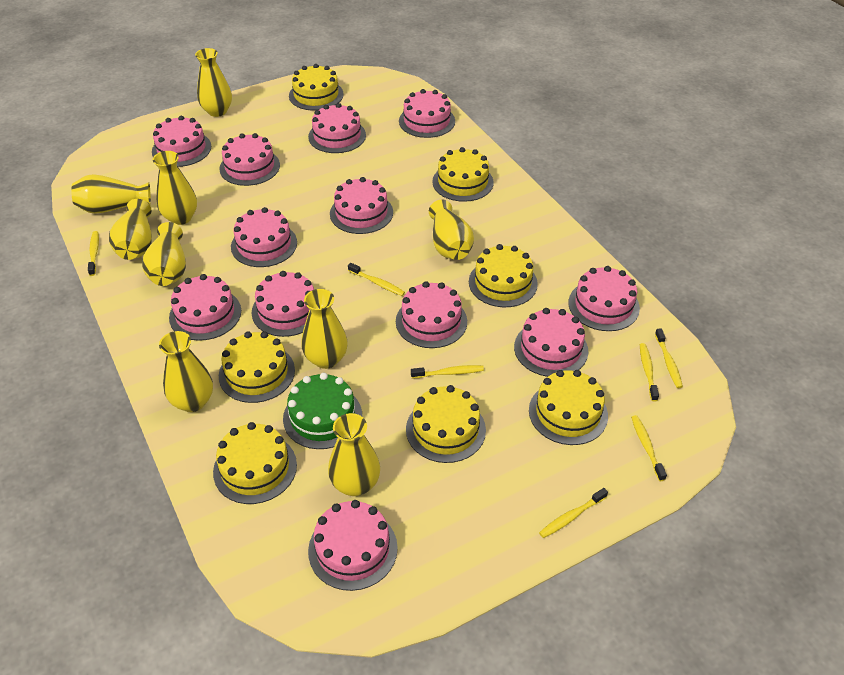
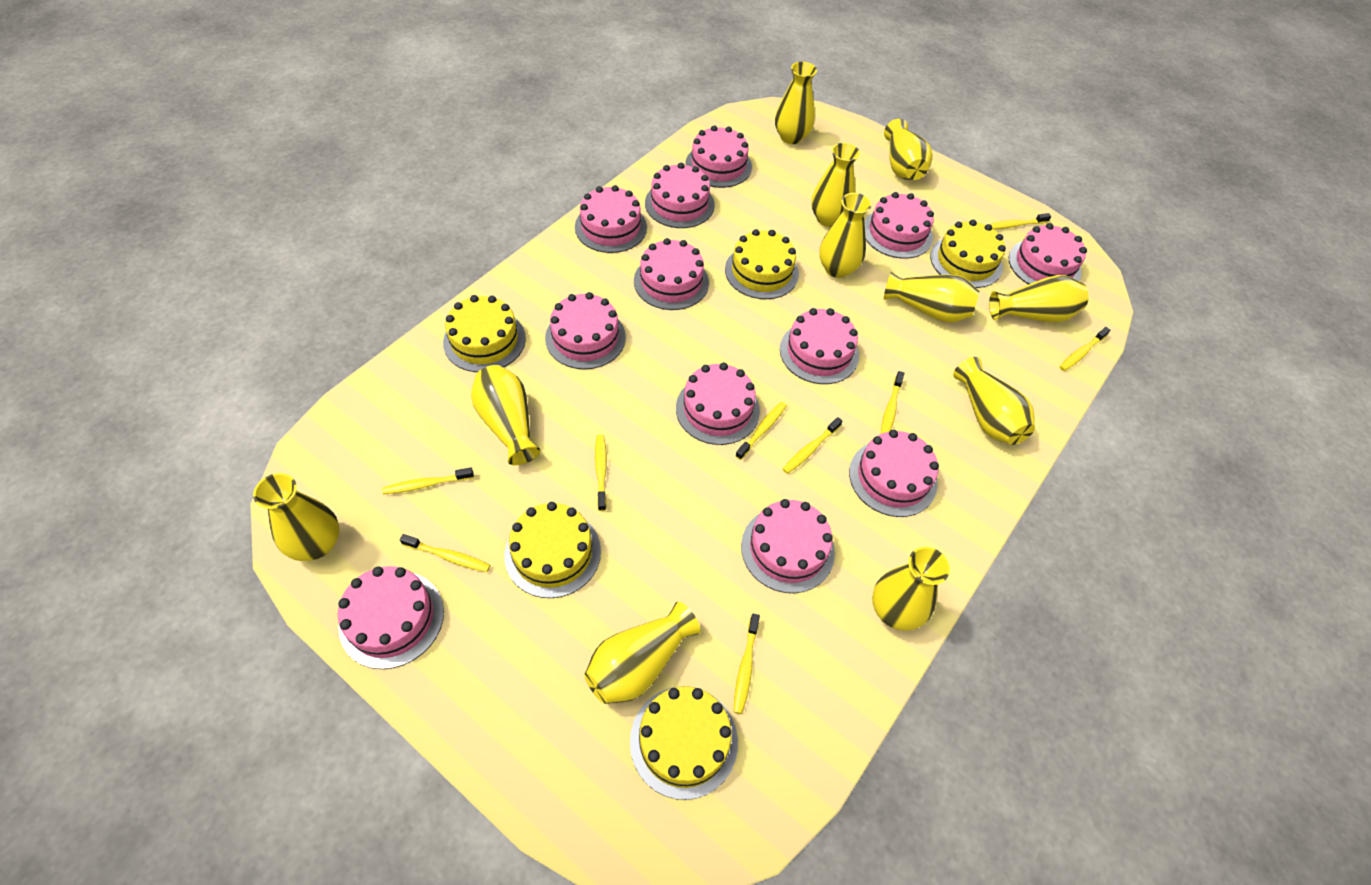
green cake: 1 -> 0
yellow cake: 7 -> 5
yellow toothbrush: 7 -> 9
yellow vase: 9 -> 11

